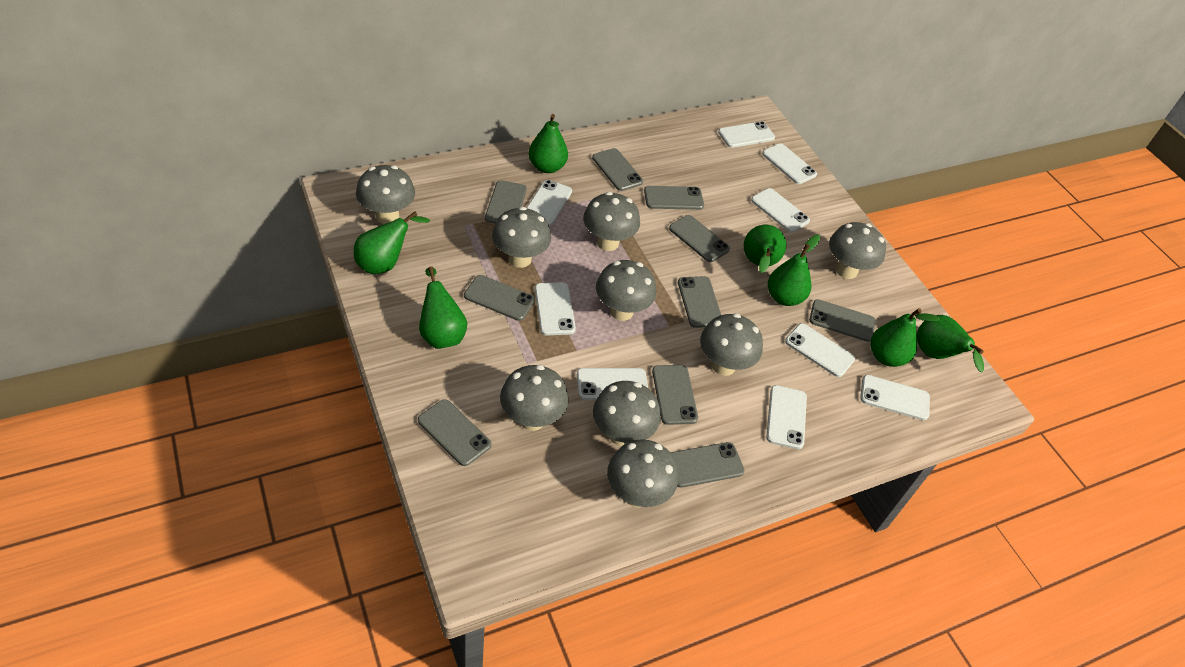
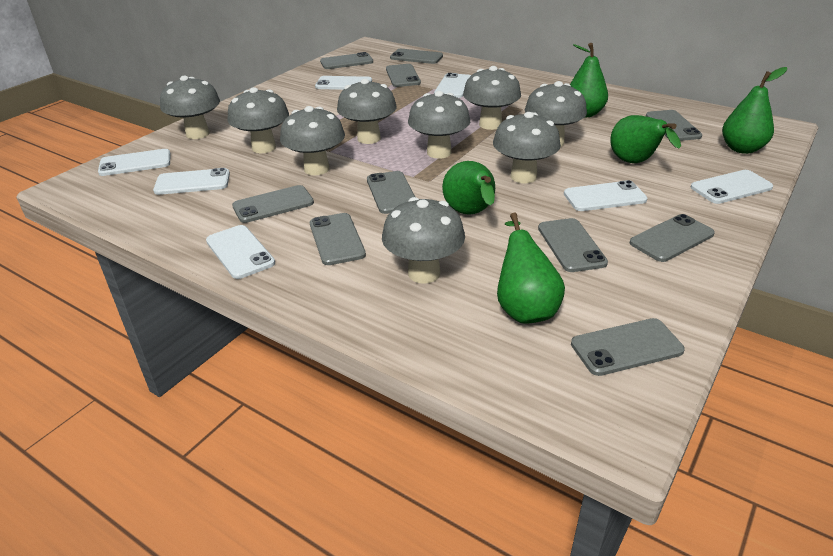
green pear: 7 -> 5
white phone: 9 -> 7

